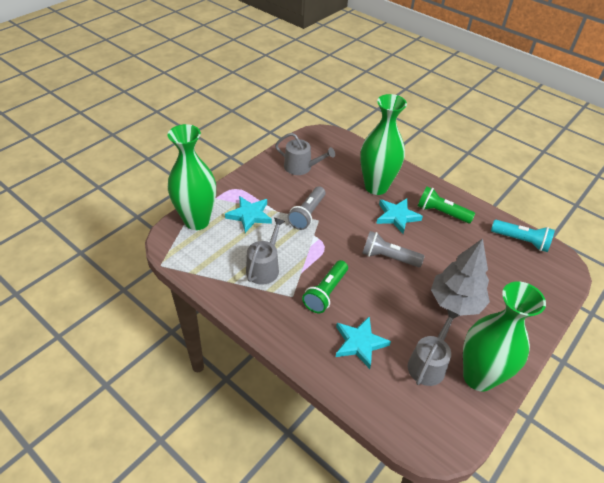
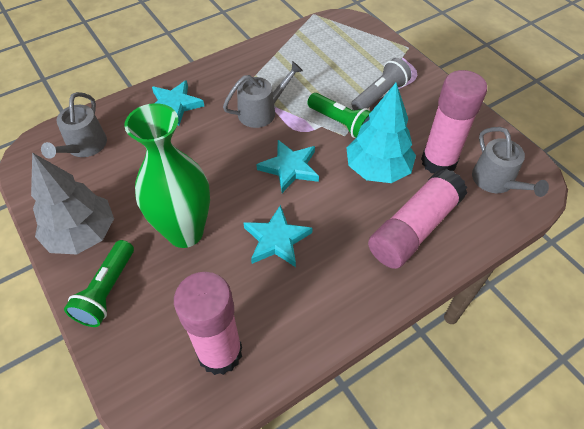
green vase: 3 -> 1
grey flashlight: 2 -> 1
pink glue stick: 0 -> 3
turquoise flashlight: 1 -> 0
turquoise tree: 0 -> 1

